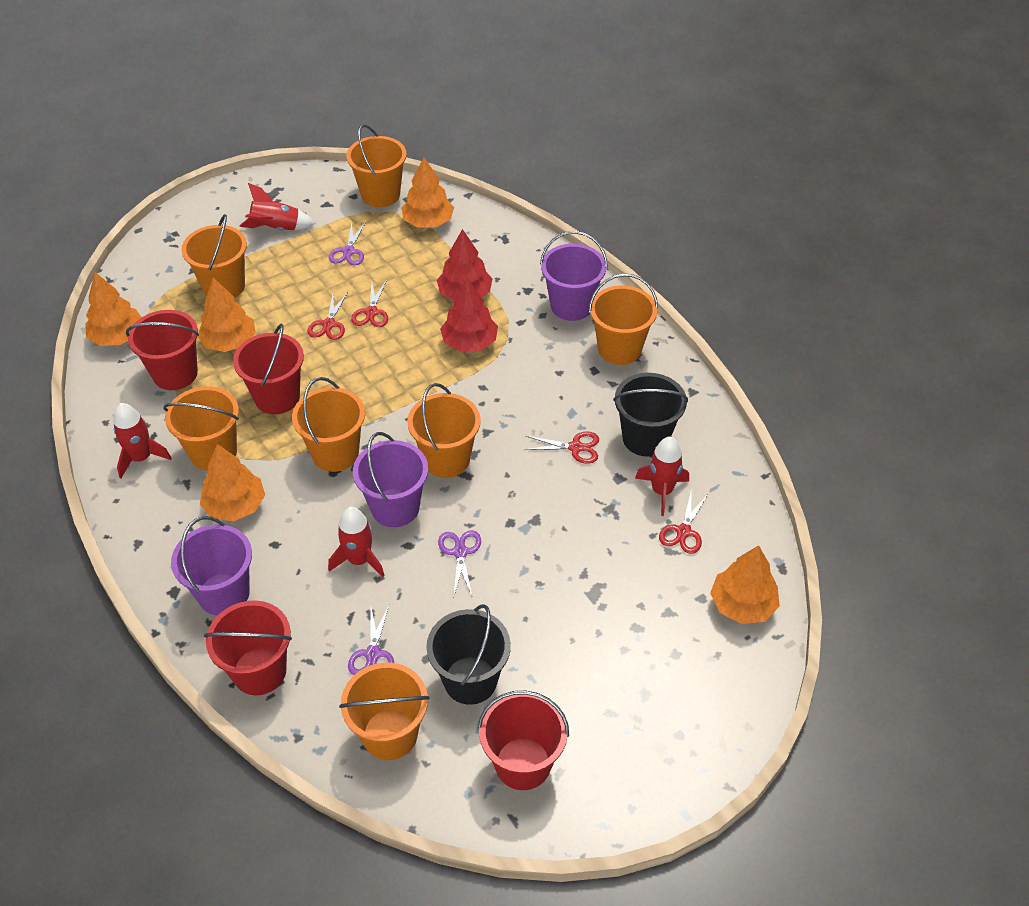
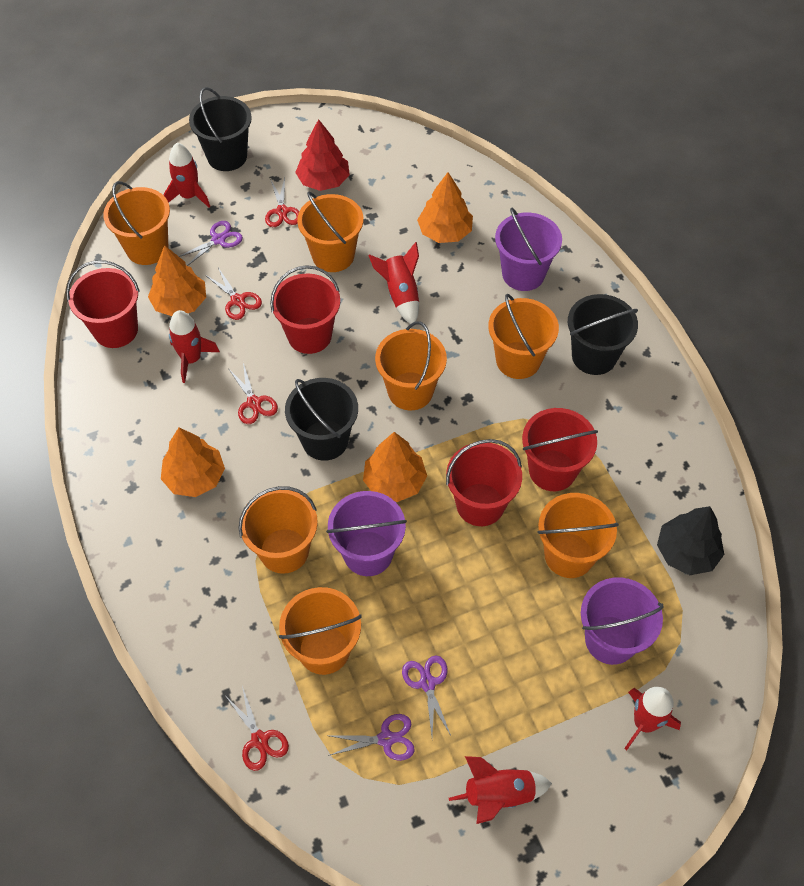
black bucket: 2 -> 3
black tree: 0 -> 1
orange tree: 5 -> 4
red rocket: 4 -> 5
red tree: 2 -> 1

